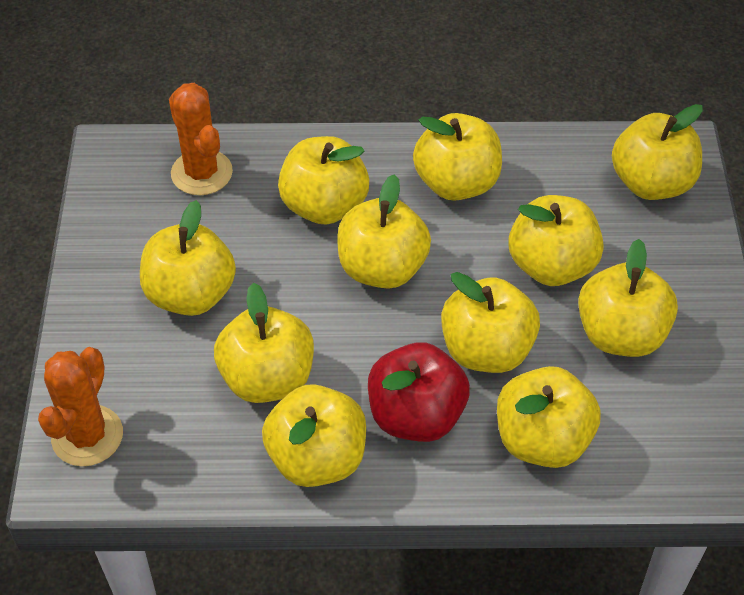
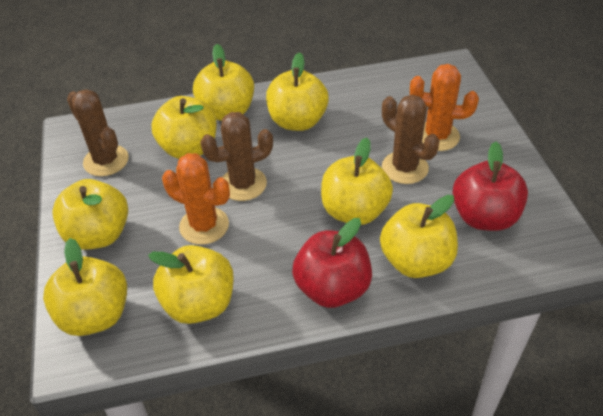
brown cactus: 0 -> 3
red apple: 1 -> 2
yellow apple: 11 -> 8

